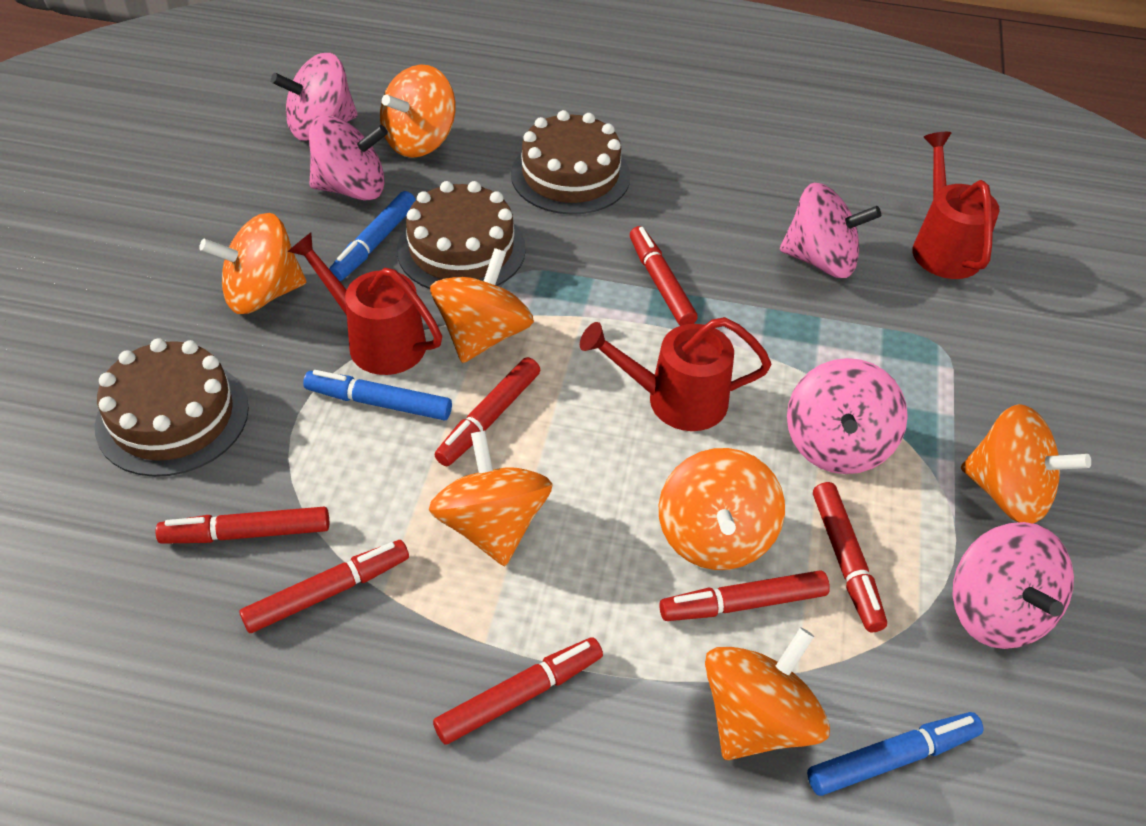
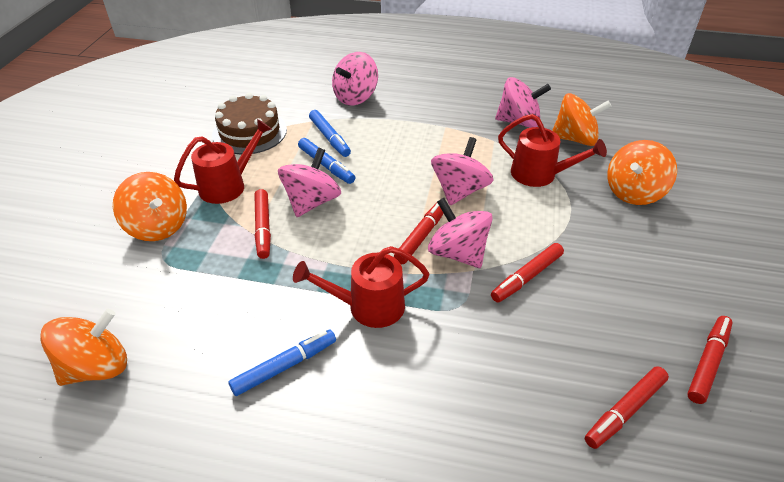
brown cake: 3 -> 1
orange spinning top: 7 -> 4
red marker: 7 -> 5

